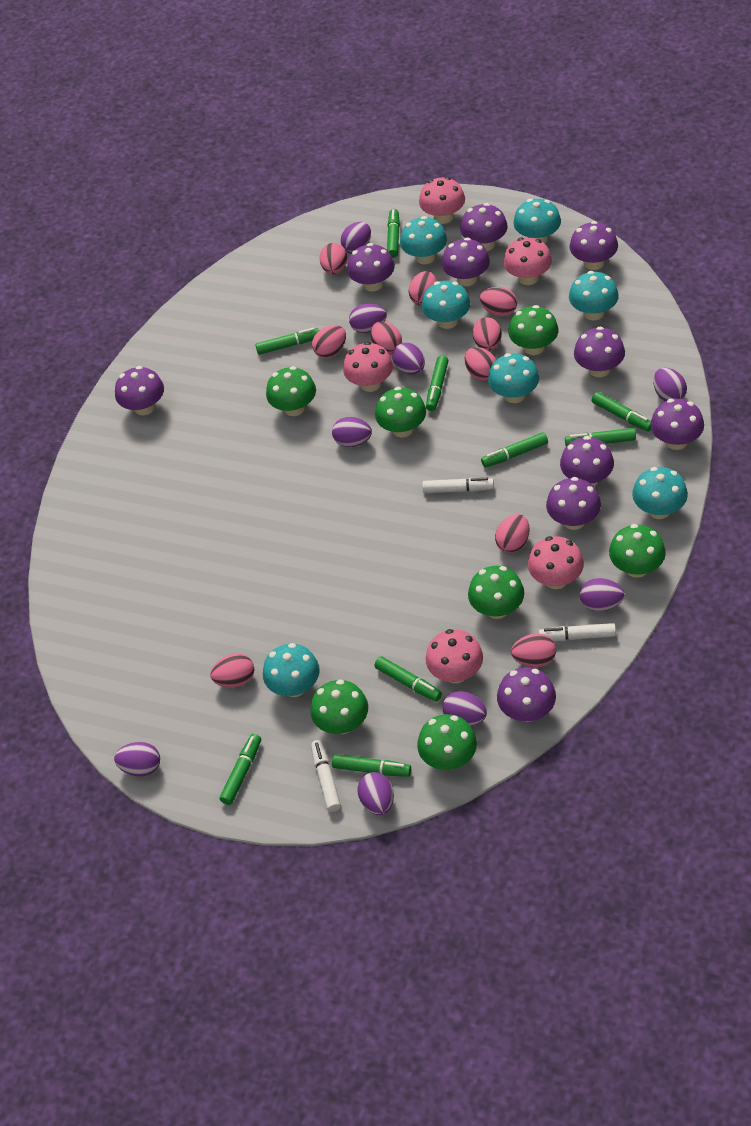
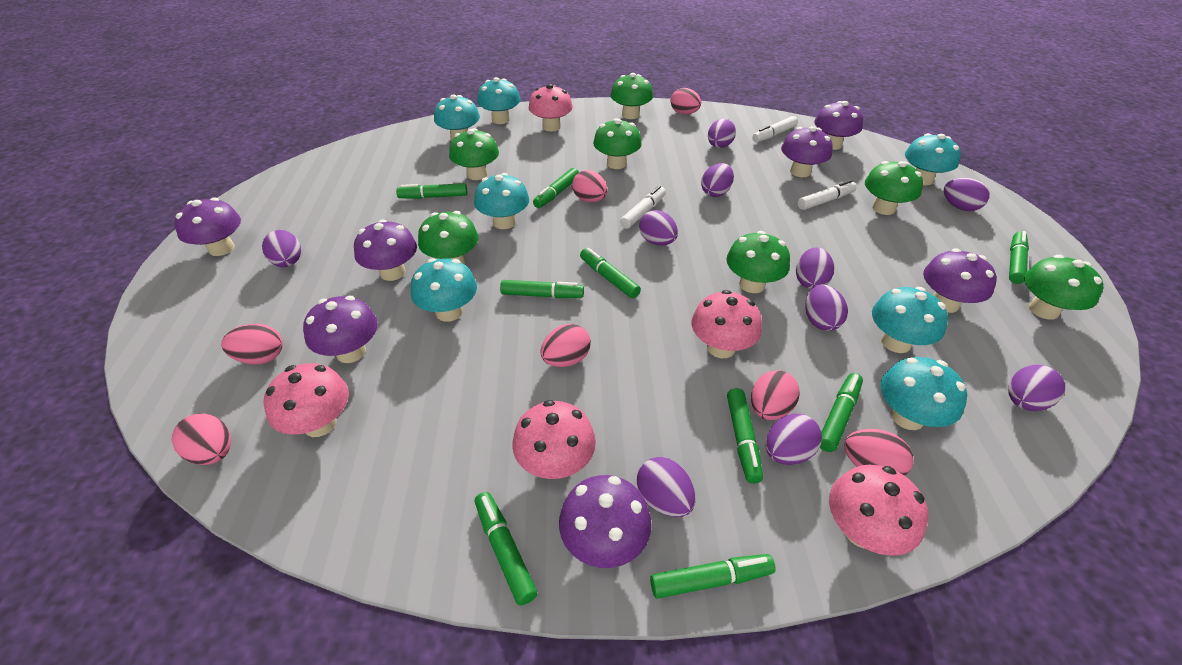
pink egg: 10 -> 7
purple egg: 9 -> 10
purple mushroom: 10 -> 7

